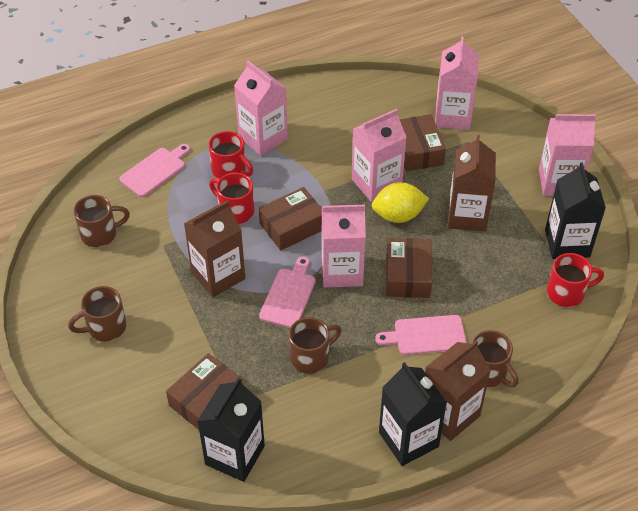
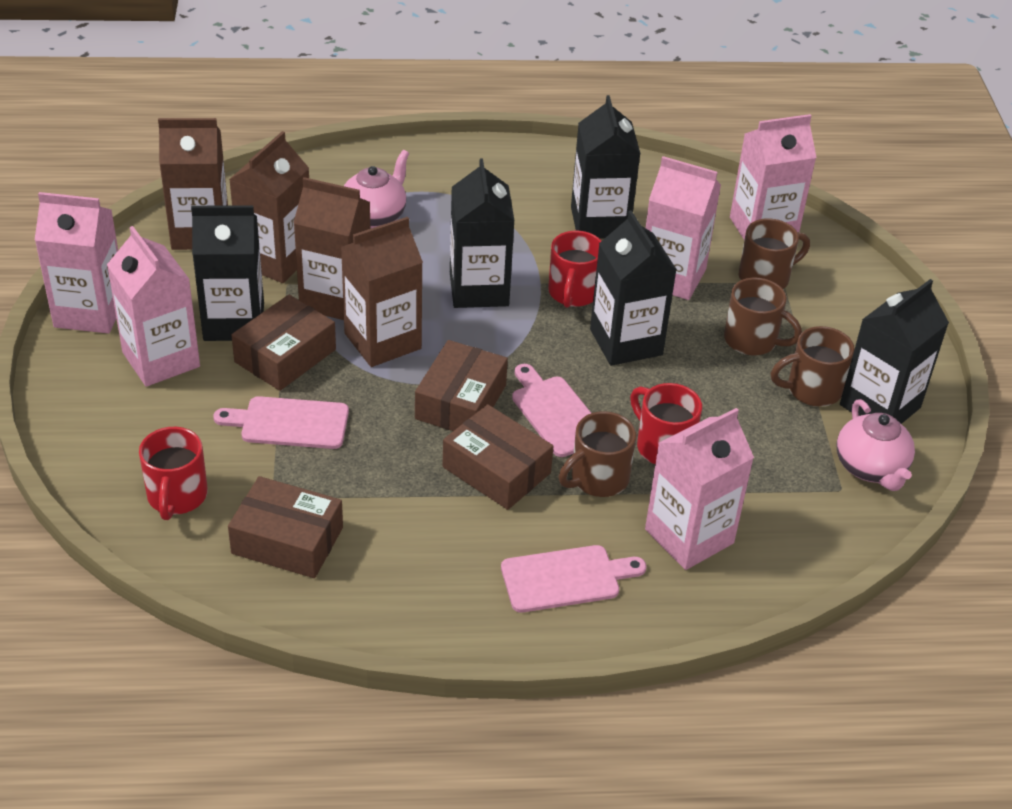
black carton: 3 -> 5
brown carton: 3 -> 4
pink teapot: 0 -> 2
yellow lemon: 1 -> 0

